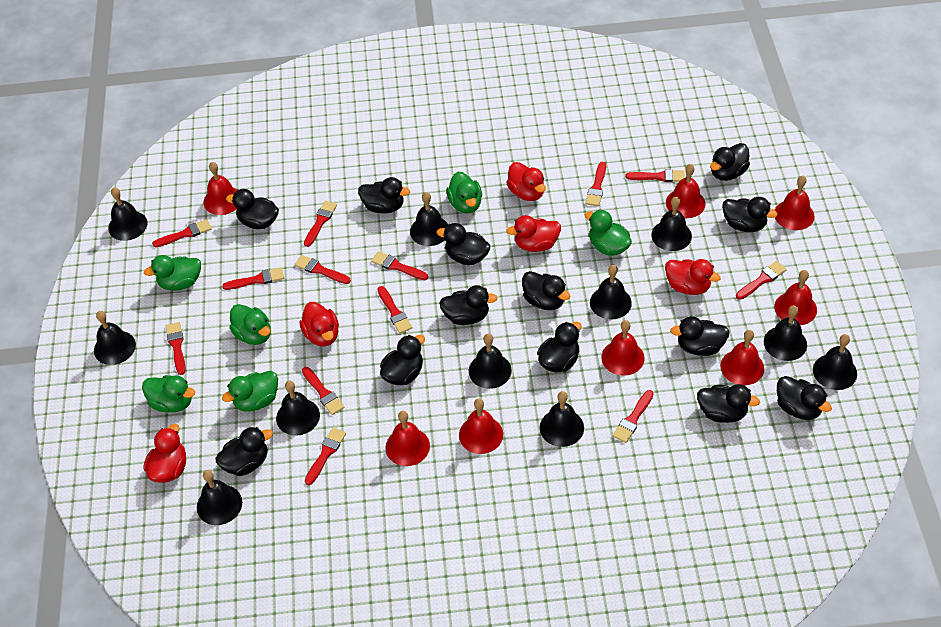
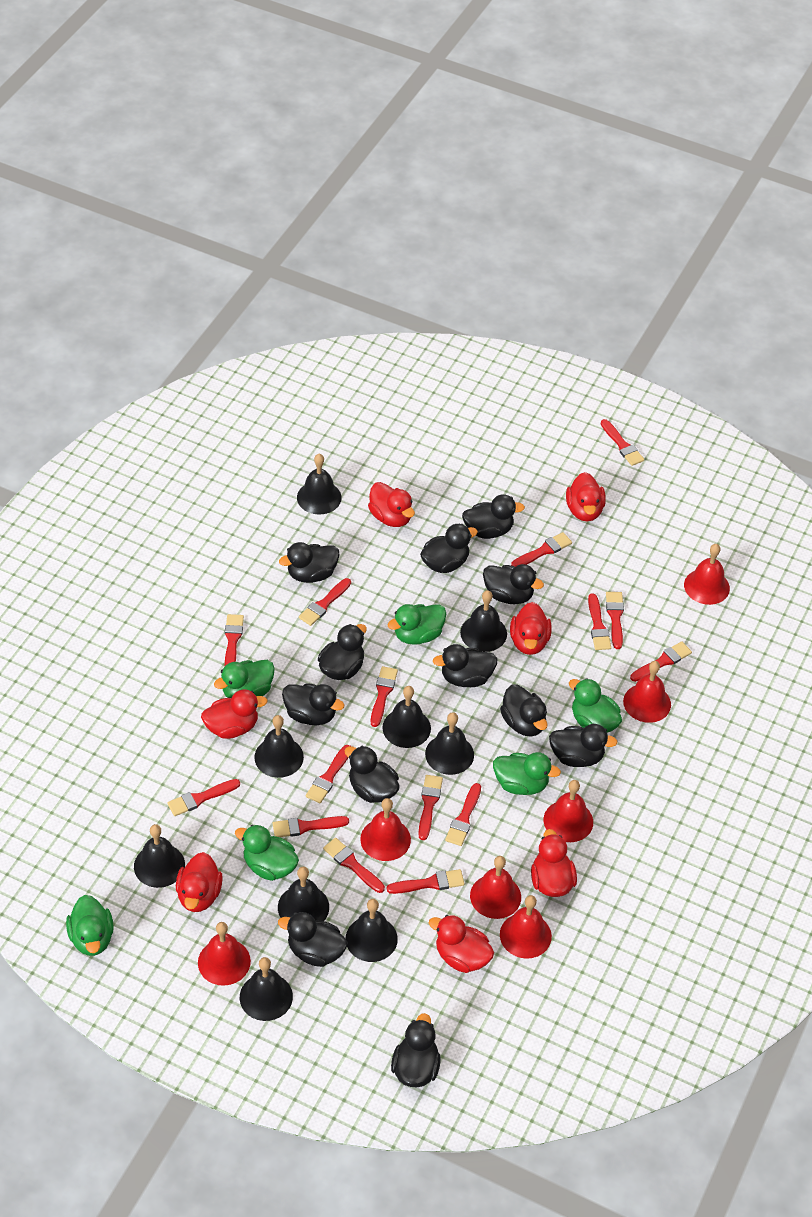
black bell: 11 -> 9
black duck: 13 -> 12
red bell: 8 -> 7
red brush: 13 -> 15
red duck: 5 -> 7

